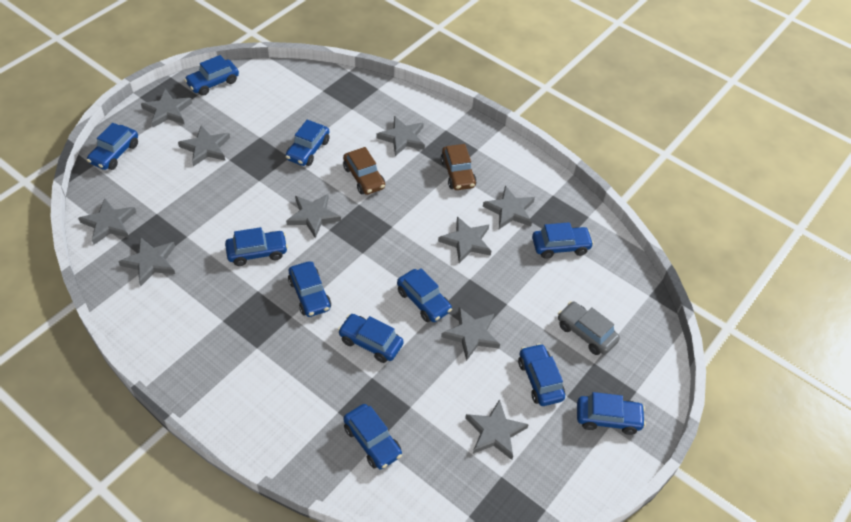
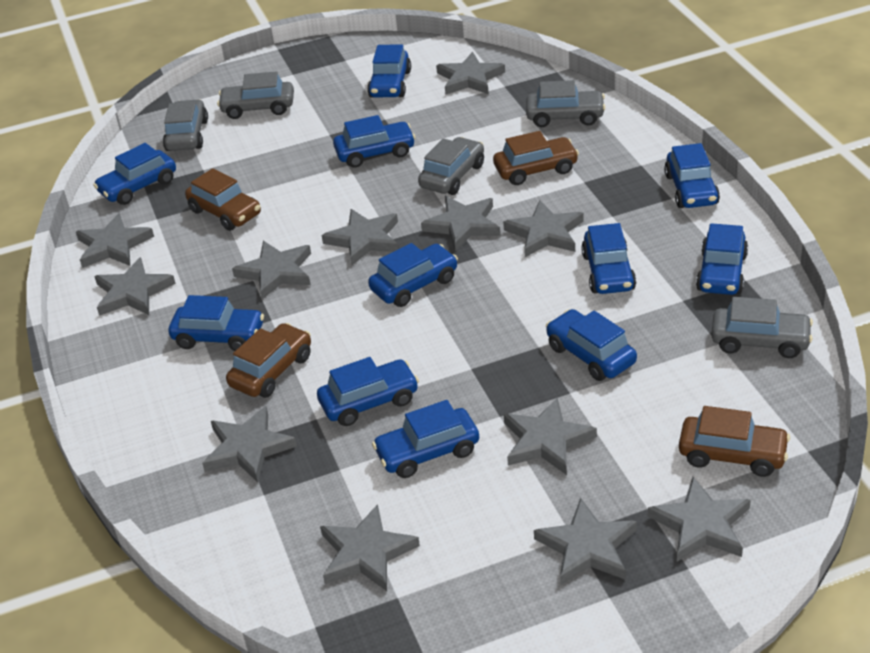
brown car: 2 -> 4
grey car: 1 -> 5
grey star: 10 -> 12

